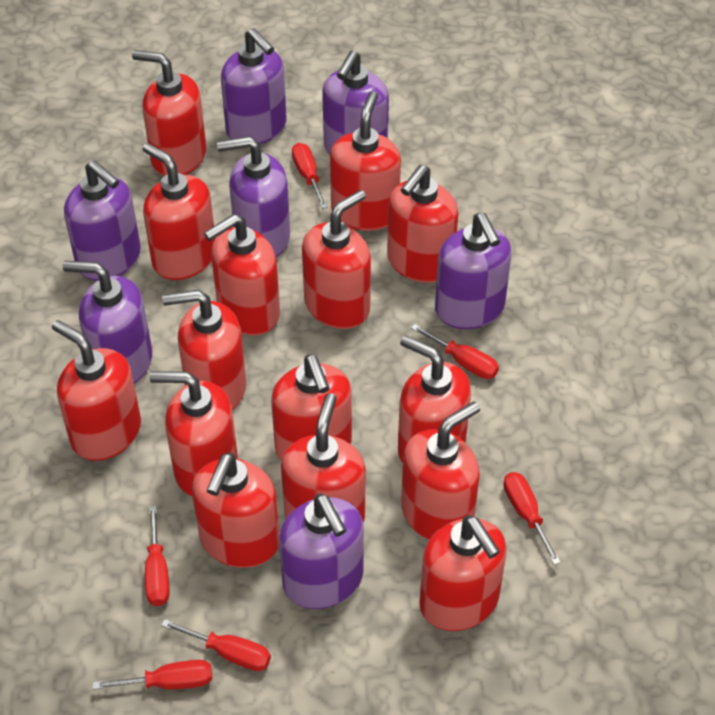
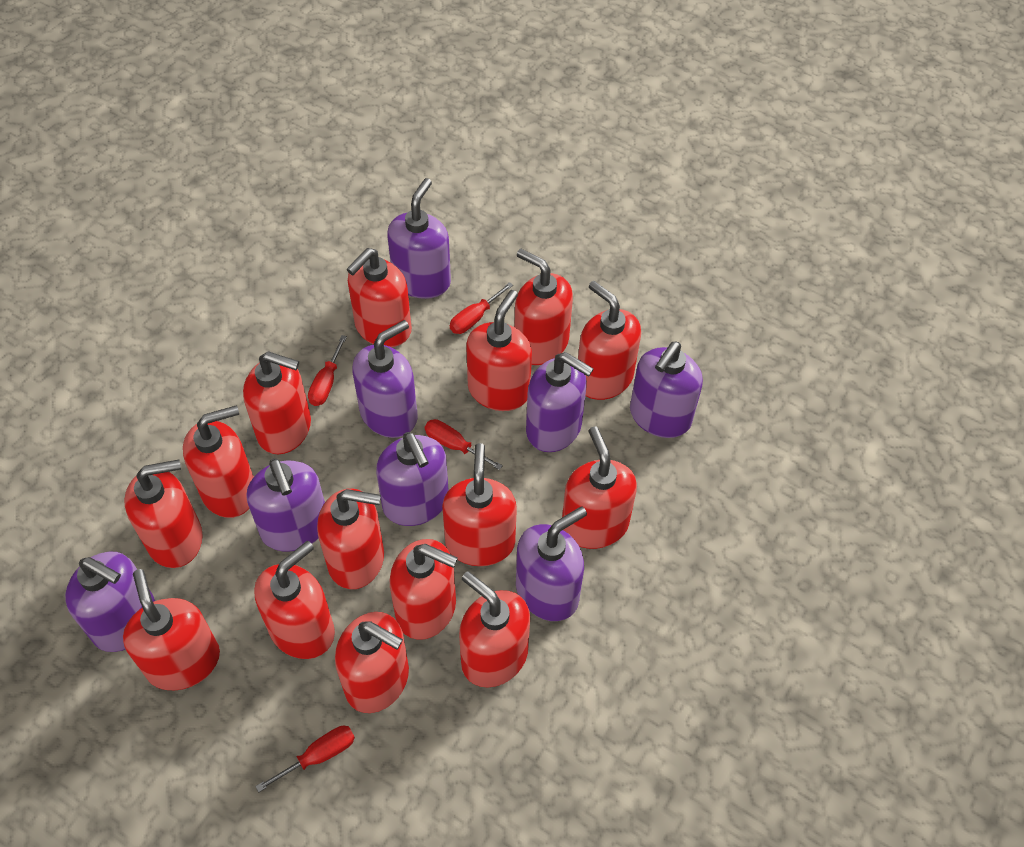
purple soap dispenser: 7 -> 8
red screwdriver: 6 -> 4

